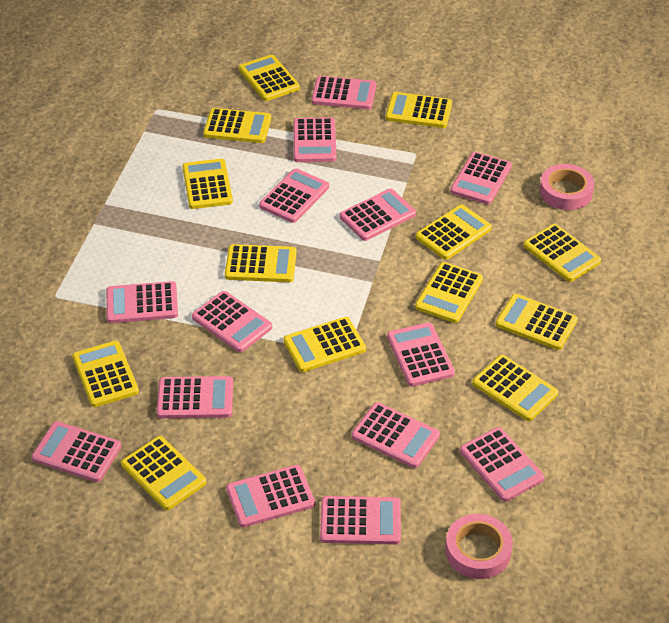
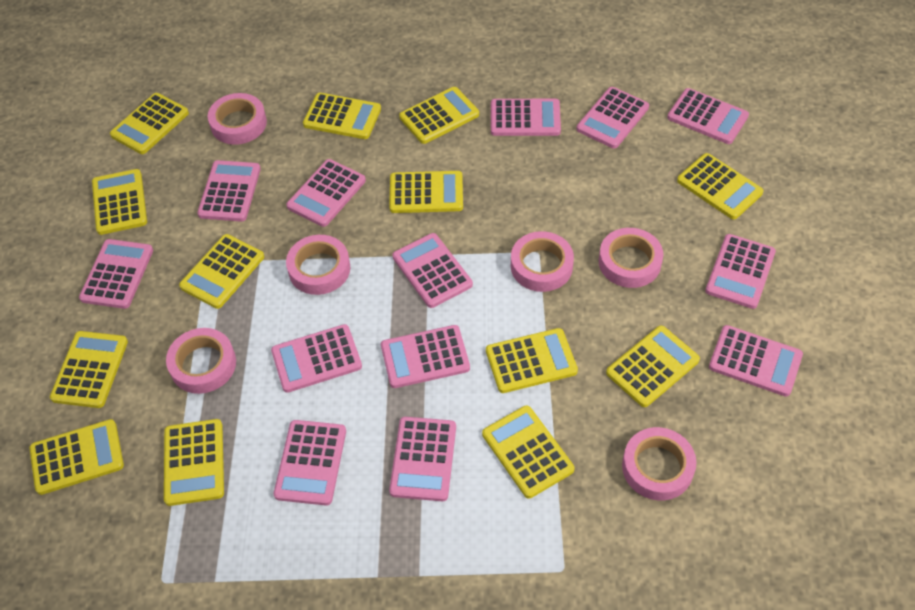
pink calculator: 14 -> 13
pink tape: 2 -> 6

